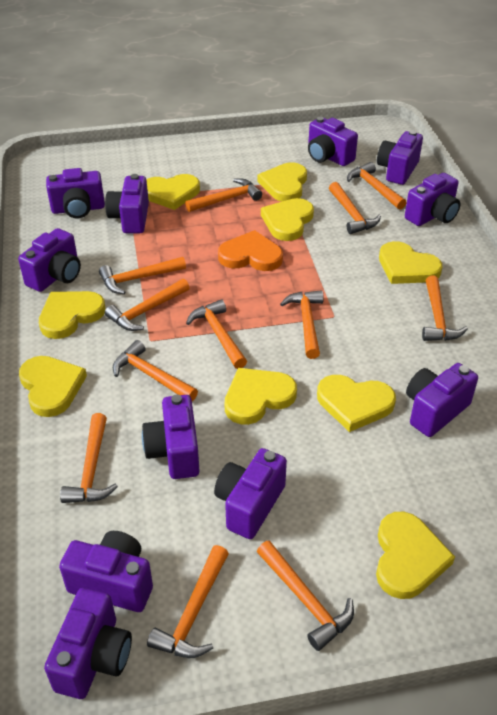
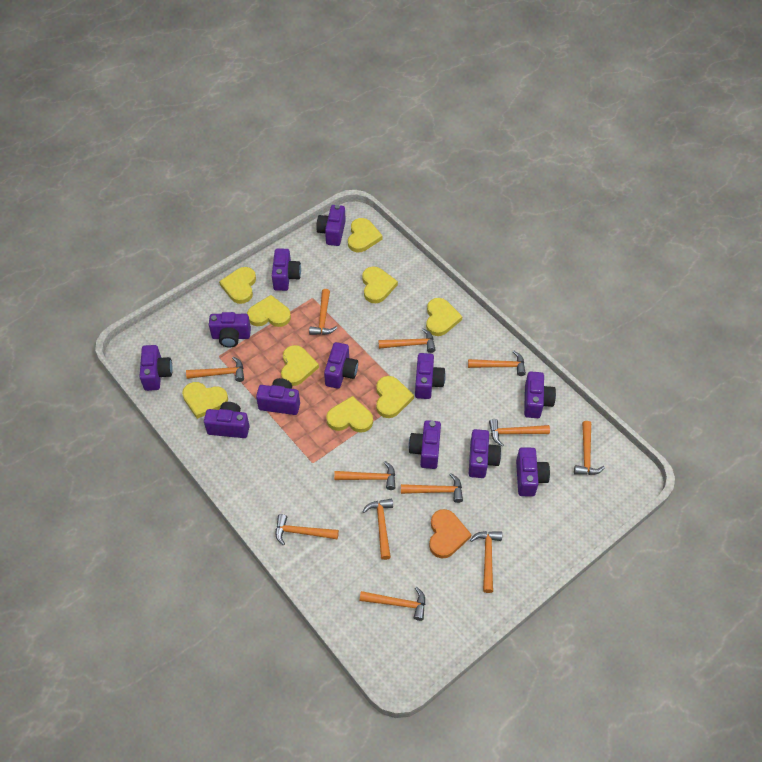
purple camera: 11 -> 12

